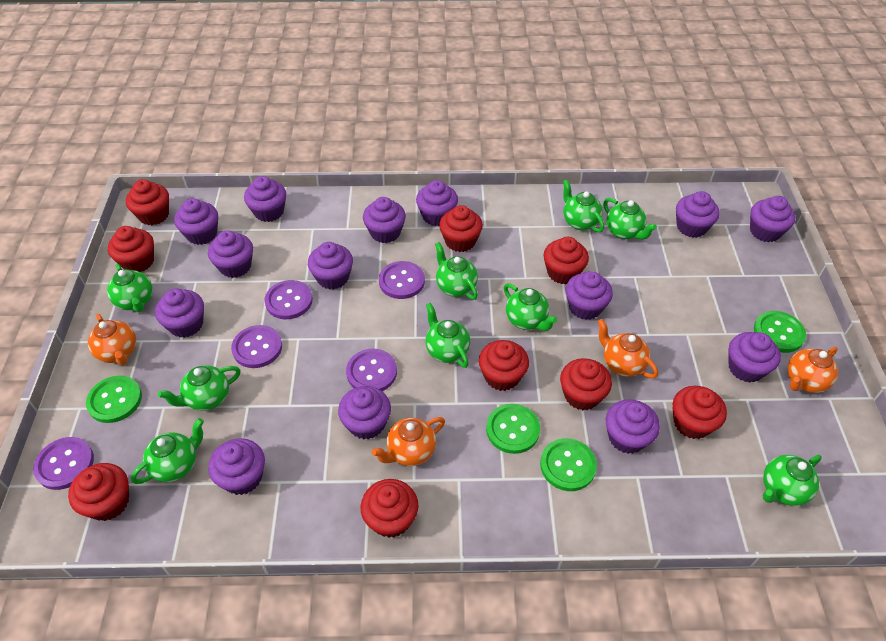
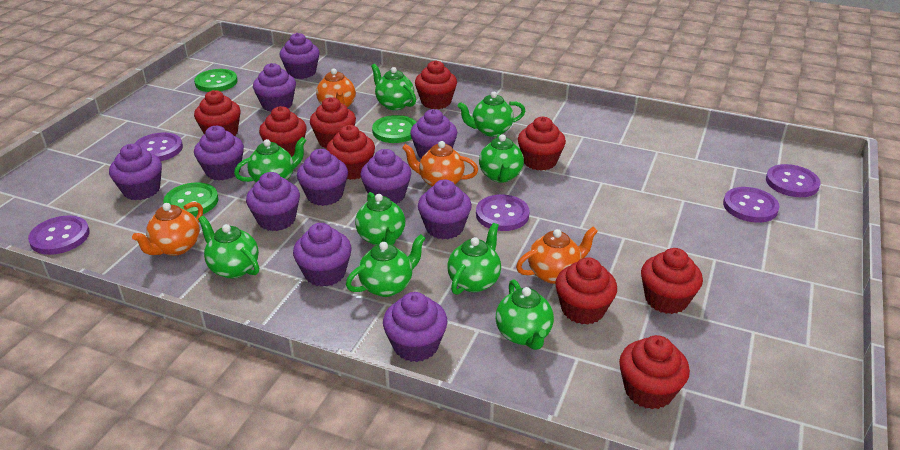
green button: 4 -> 3
purple cupcake: 14 -> 11

